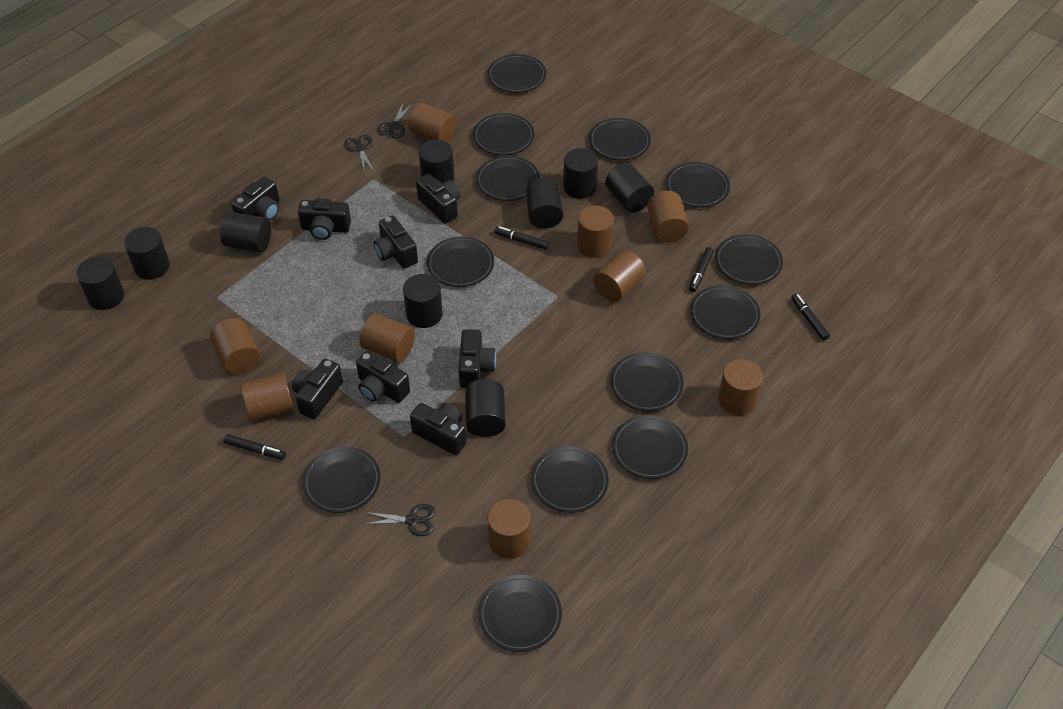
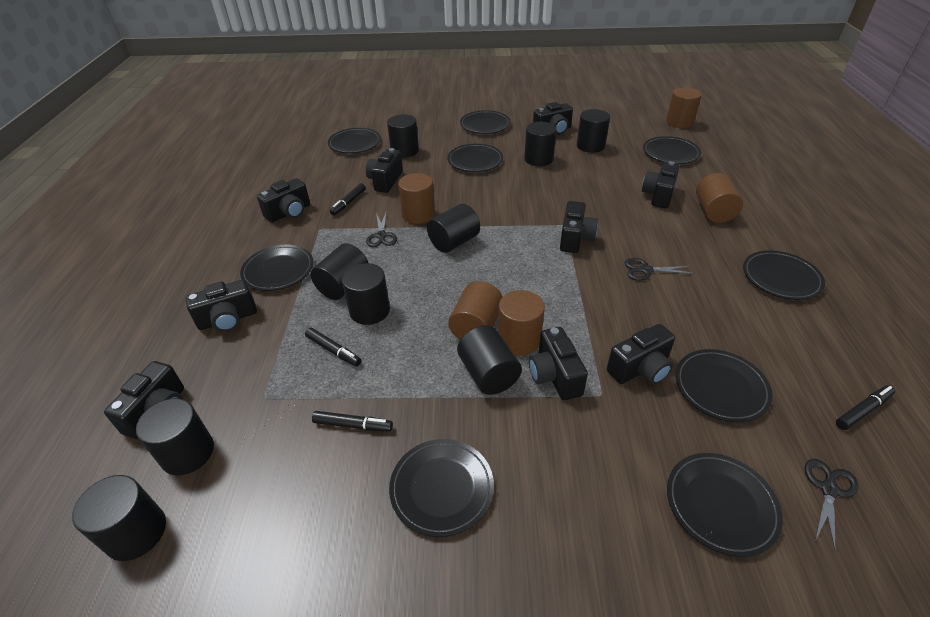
black camera: 8 -> 9
black plate: 13 -> 9
brown cylinder: 9 -> 5

